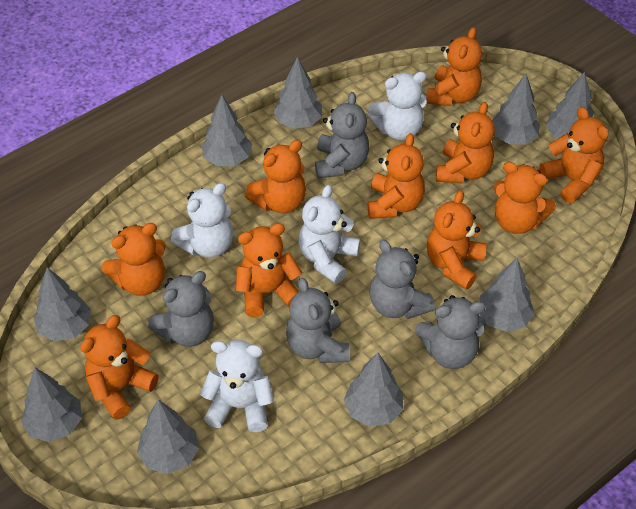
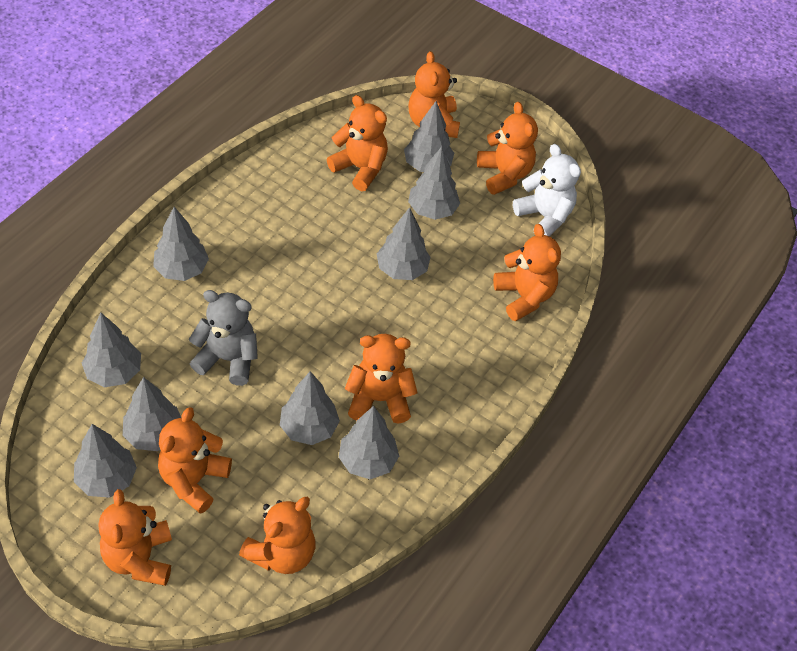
grey teddy bear: 5 -> 1
orange teddy bear: 10 -> 8
white teddy bear: 4 -> 1

